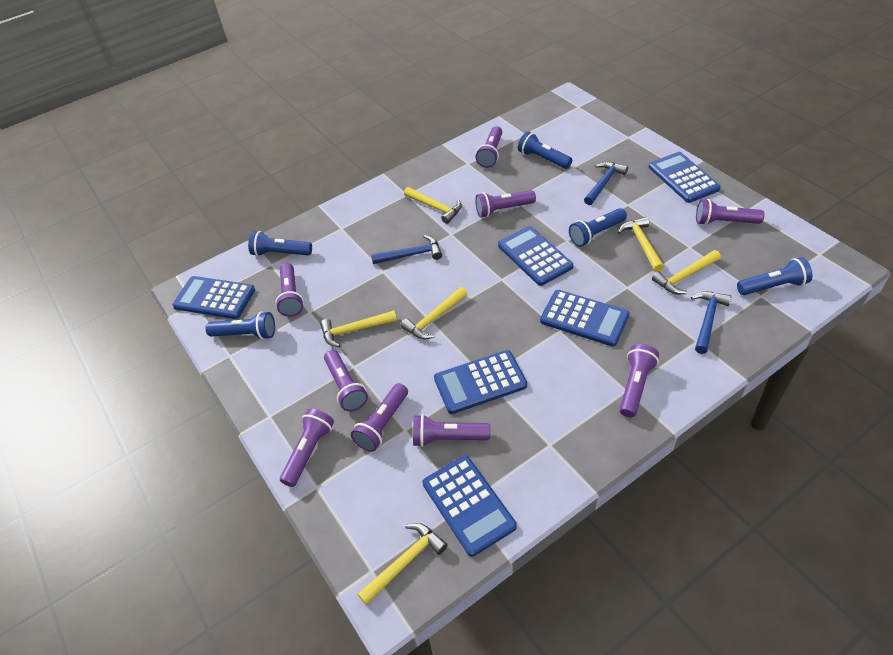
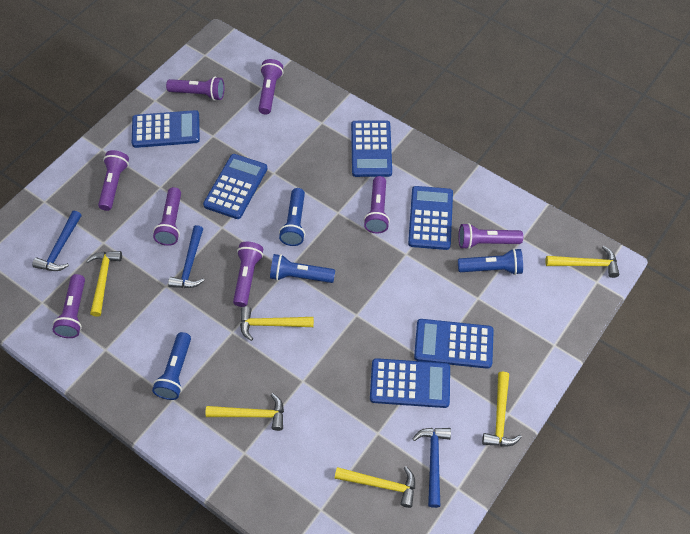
blue flashlight: 5 -> 4
purple flashlight: 9 -> 8

